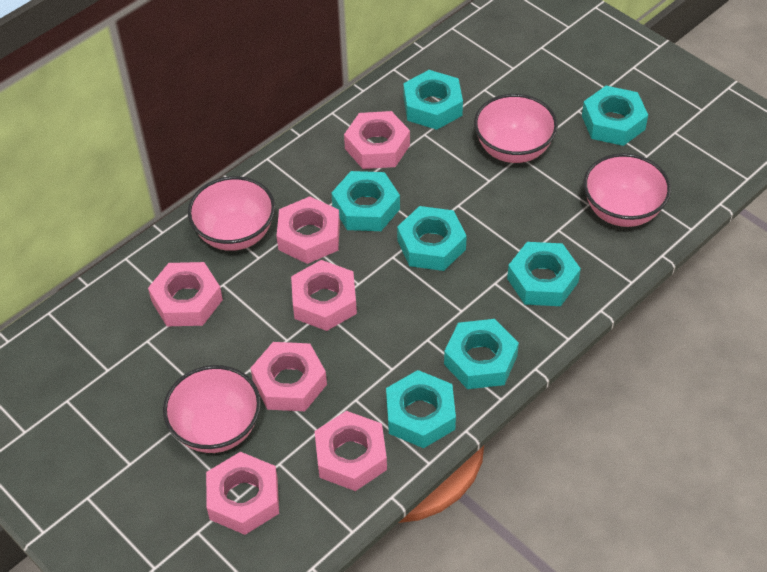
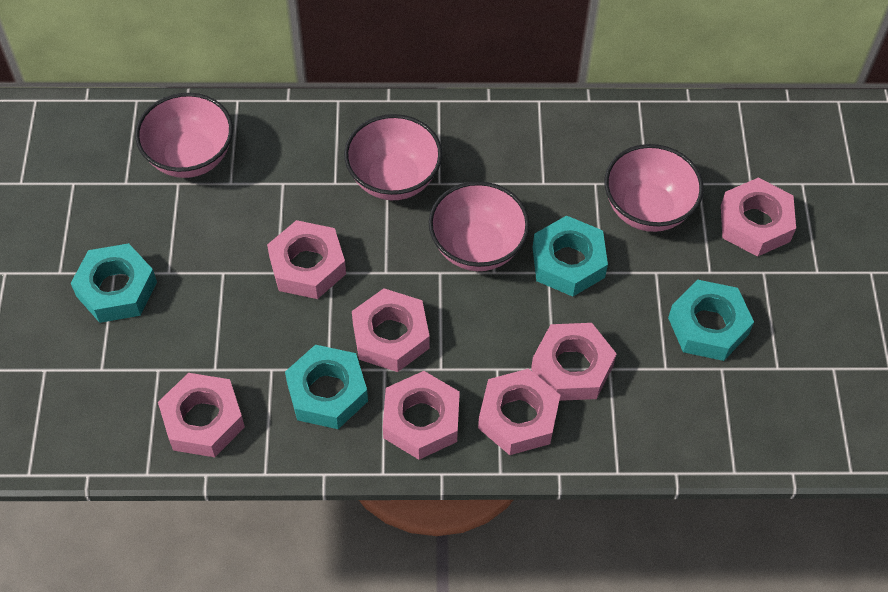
turquoise nut: 7 -> 4

